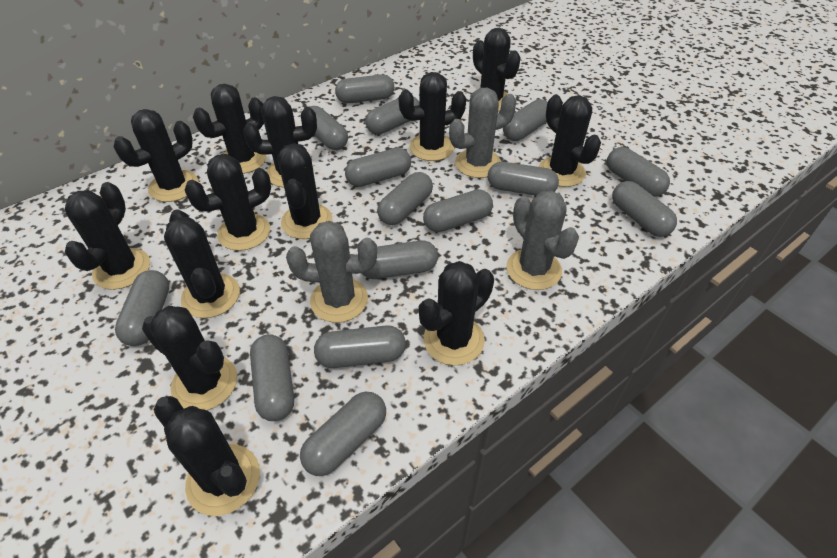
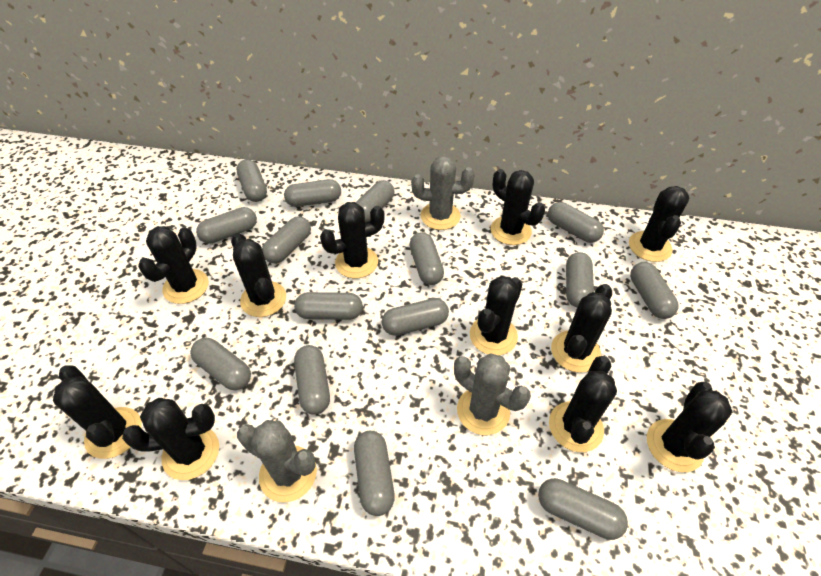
black cactus: 13 -> 11

